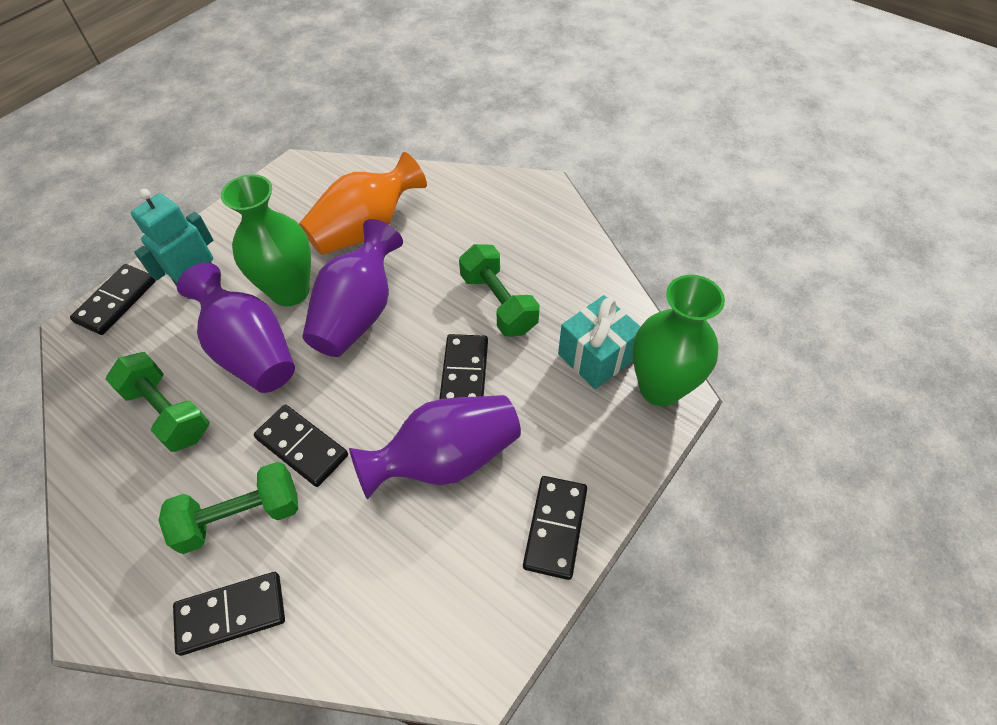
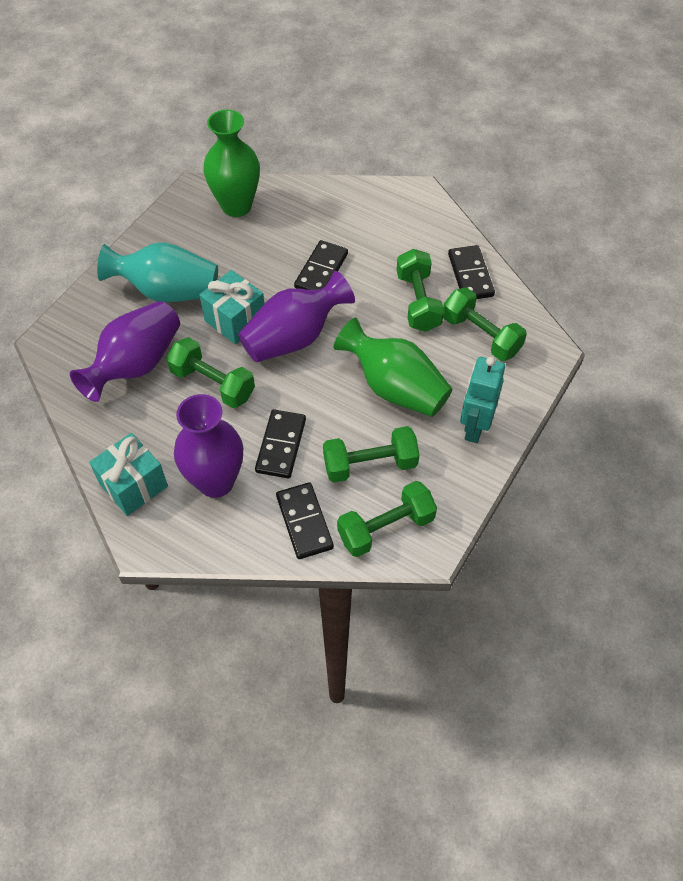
black domino: 5 -> 4
green dumbbell: 3 -> 5
orange vase: 1 -> 0
turquoise gift: 1 -> 2
turquoise vase: 0 -> 1

